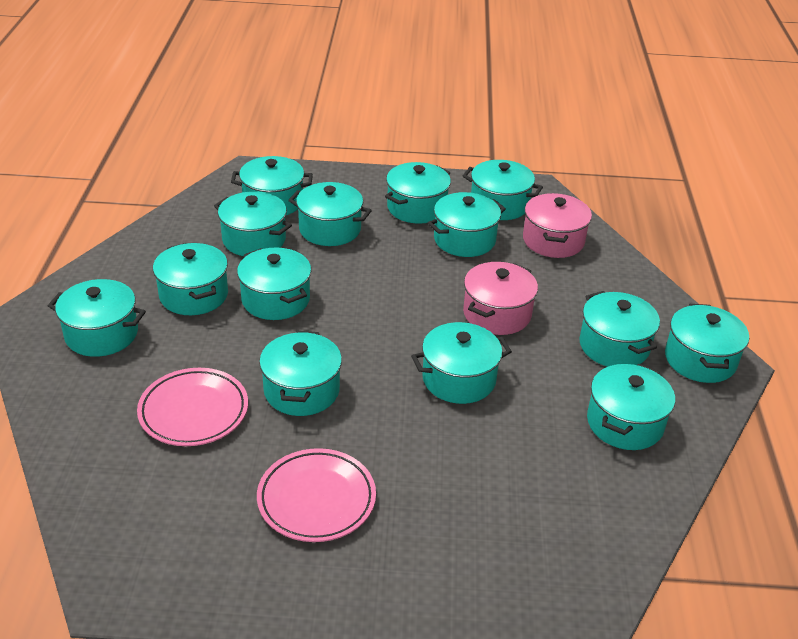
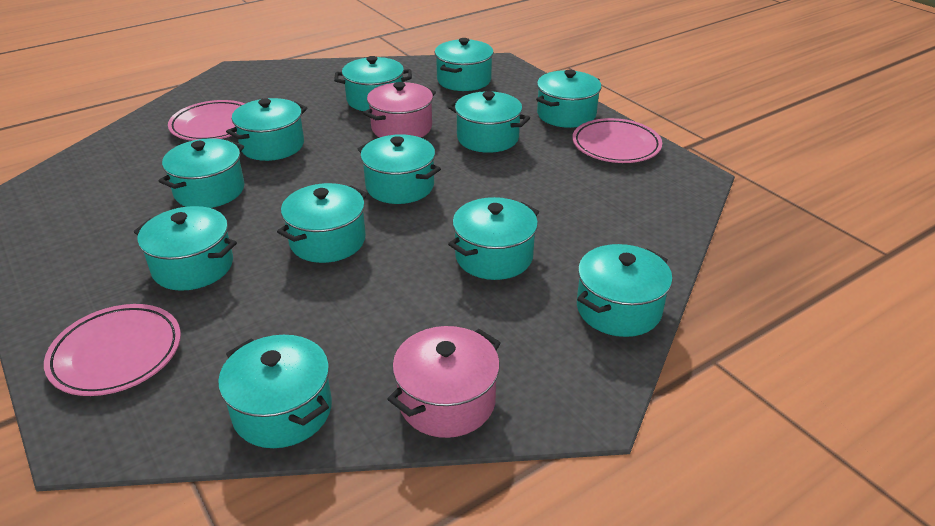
pink plate: 2 -> 3
turquoise pot: 14 -> 12

